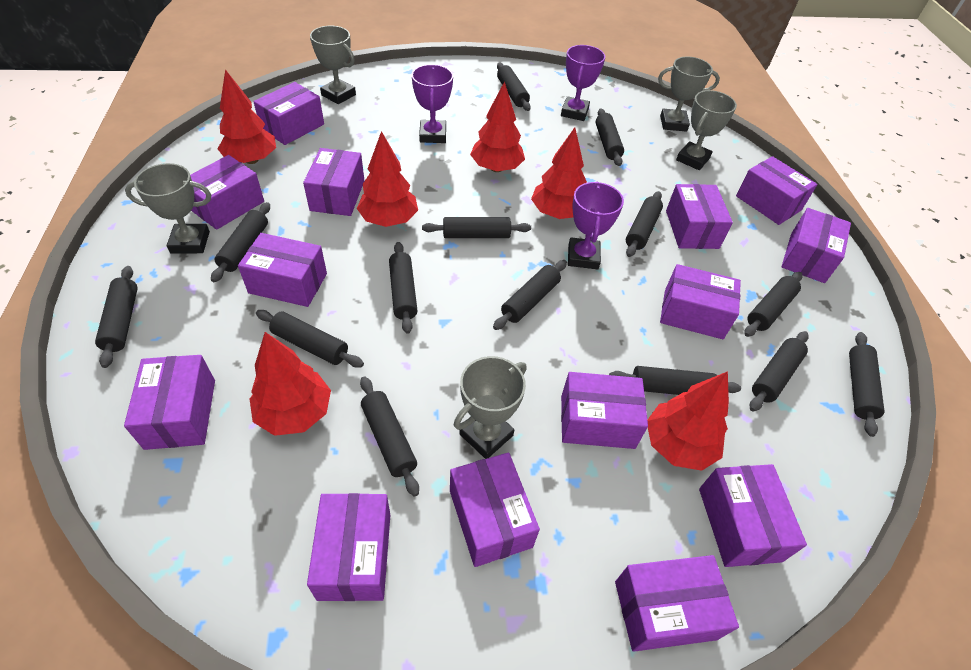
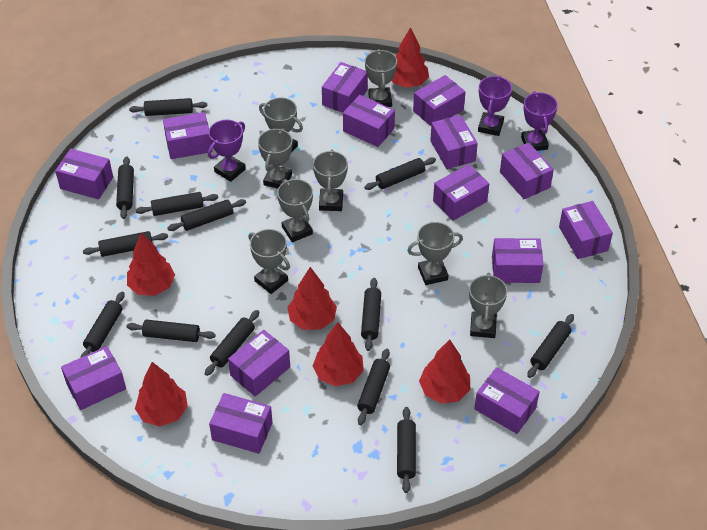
black rolling pin: 14 -> 13
grey trophy: 5 -> 8

